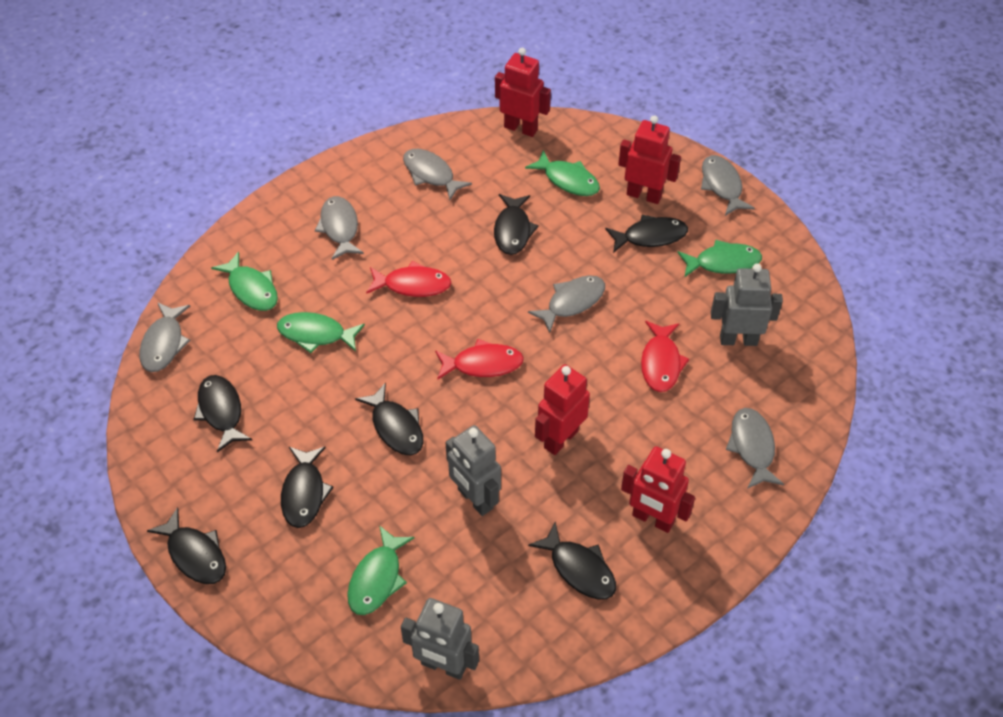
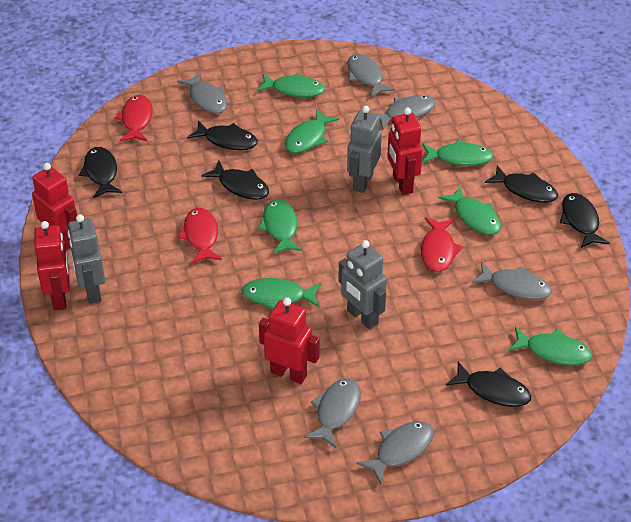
black fish: 7 -> 6
green fish: 5 -> 7

